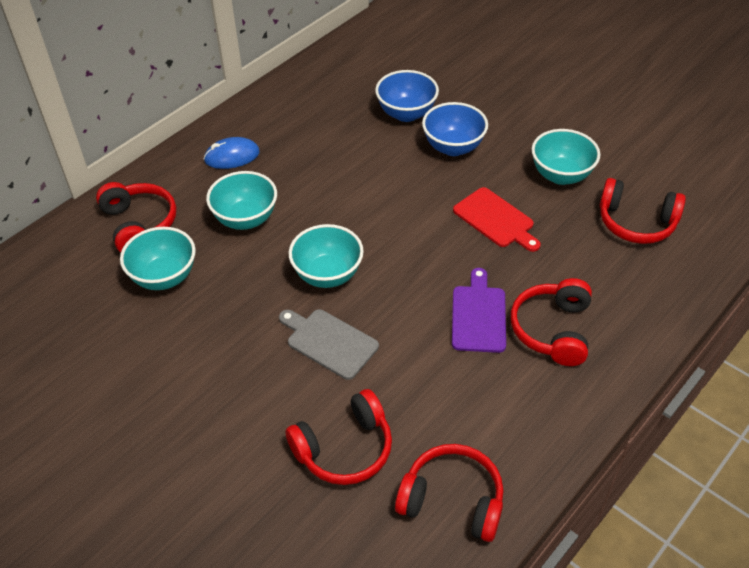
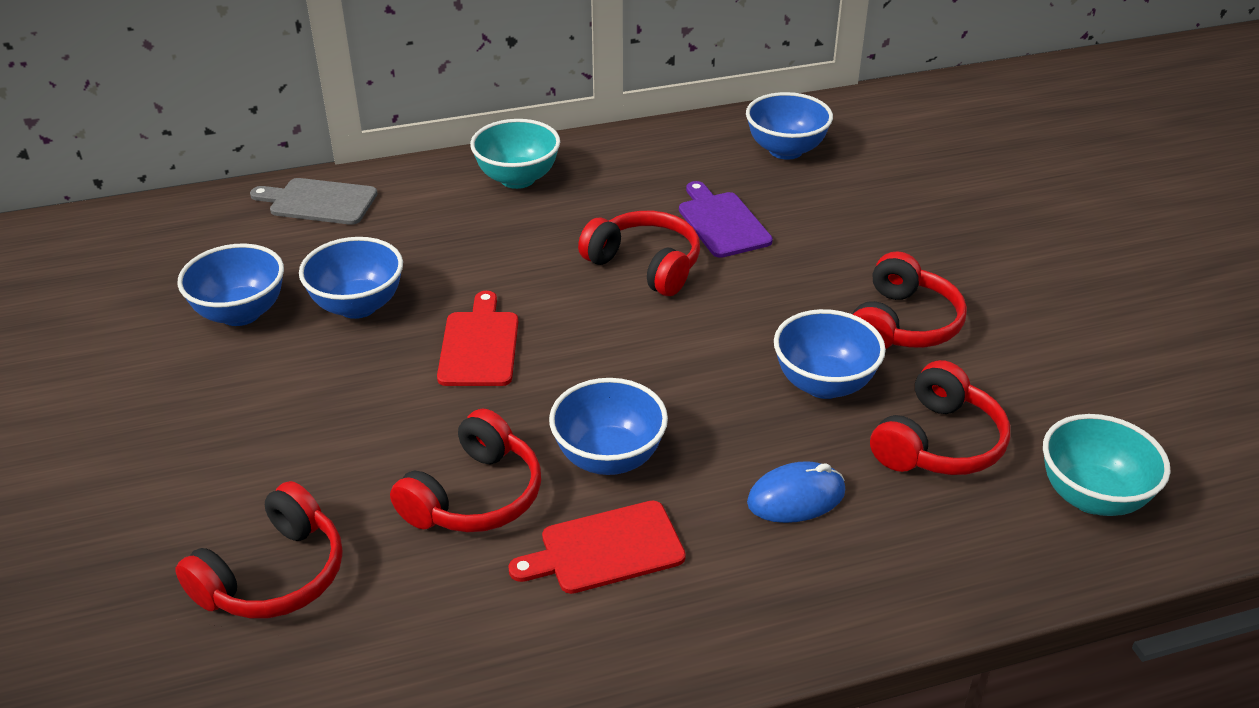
blue bowl: 2 -> 5
red cutting board: 1 -> 2
turquoise bowl: 4 -> 2

